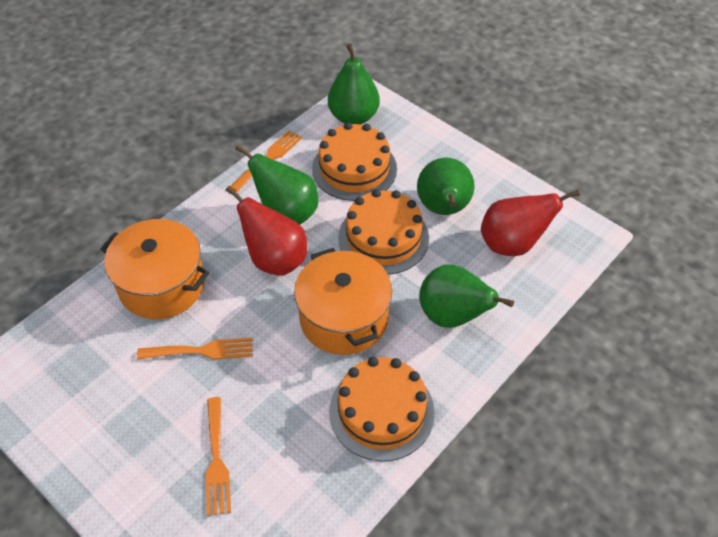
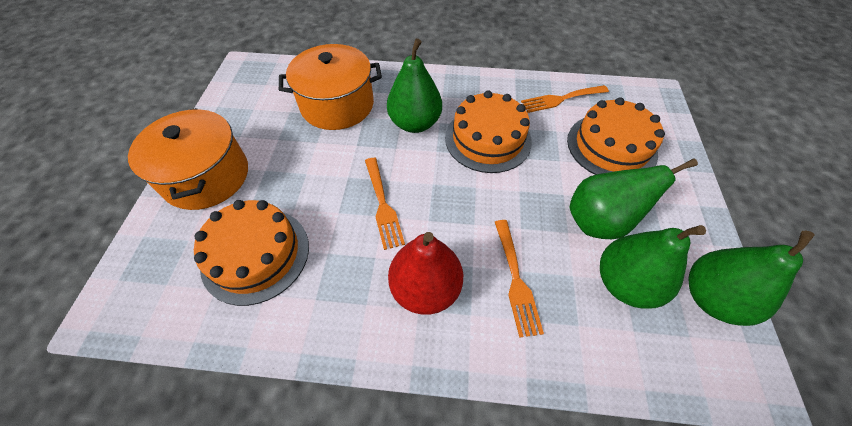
red pear: 2 -> 1

